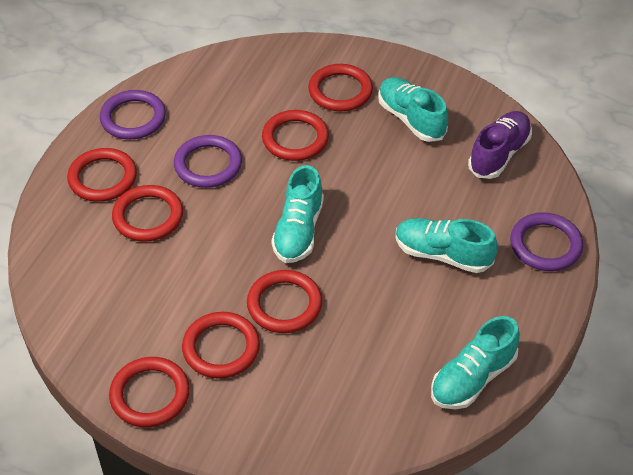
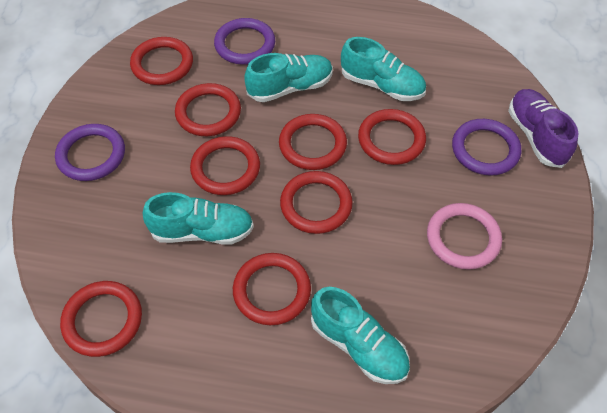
pink ring: 0 -> 1
red ring: 7 -> 8

